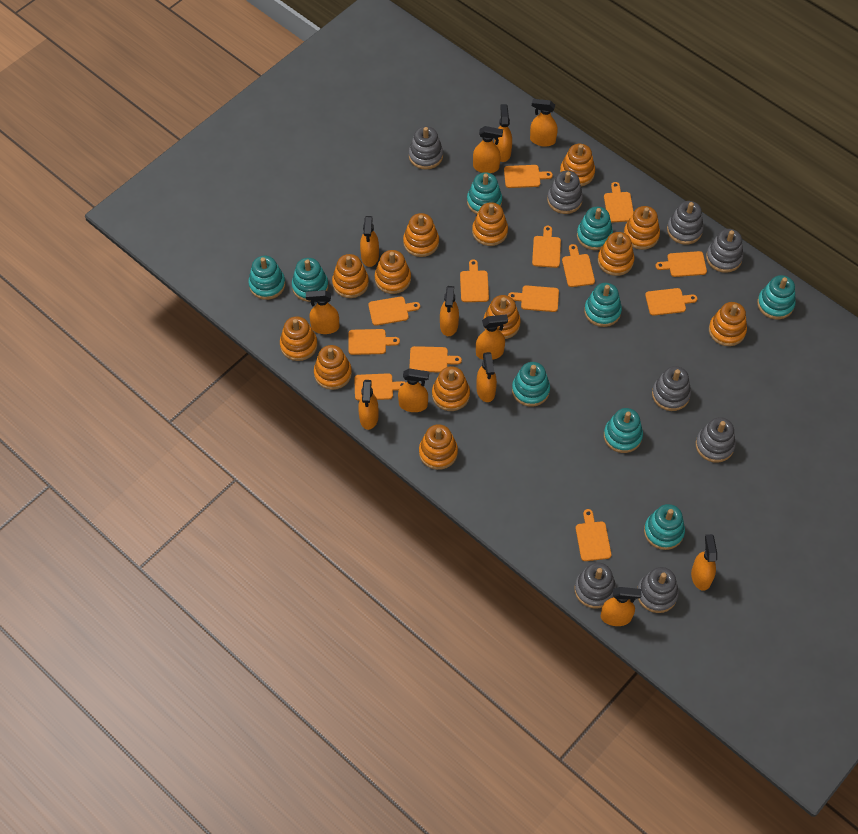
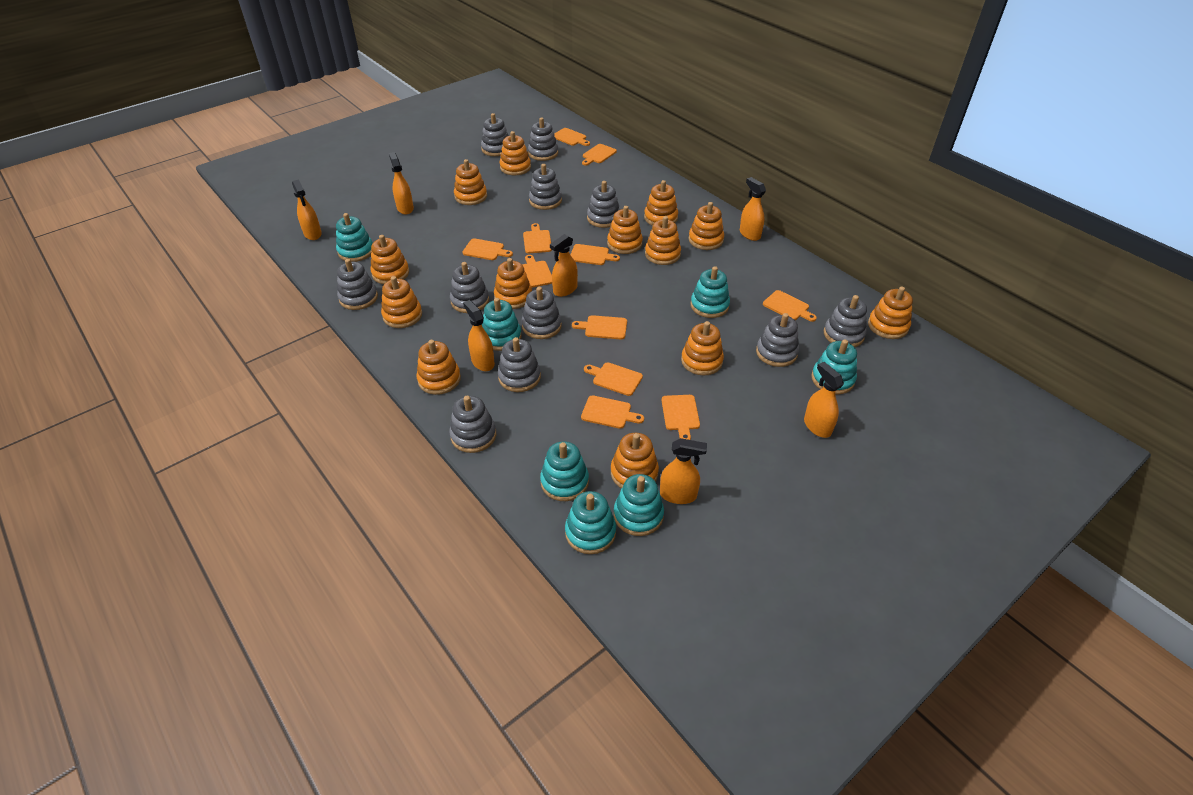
grey stacking toy: 8 -> 11
orange cutting board: 13 -> 11
orange spray bottle: 12 -> 7
turquoise stacking toy: 9 -> 7

